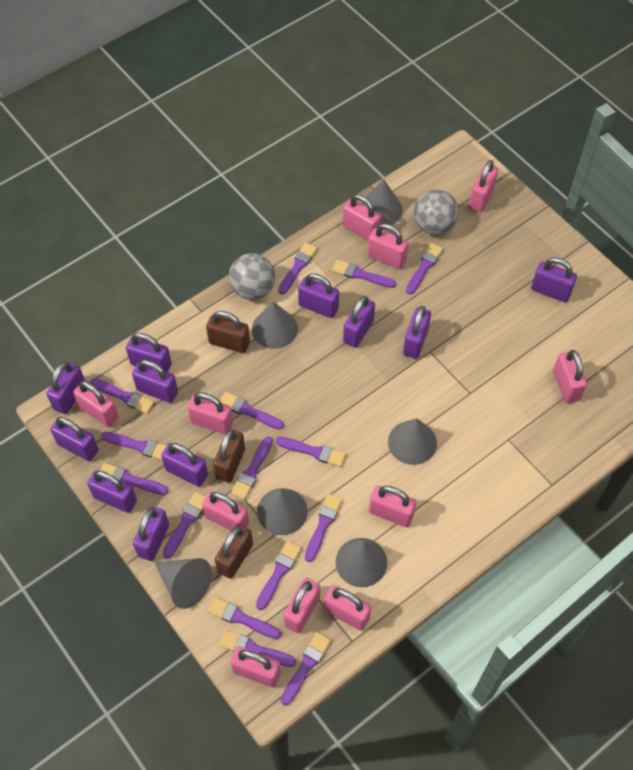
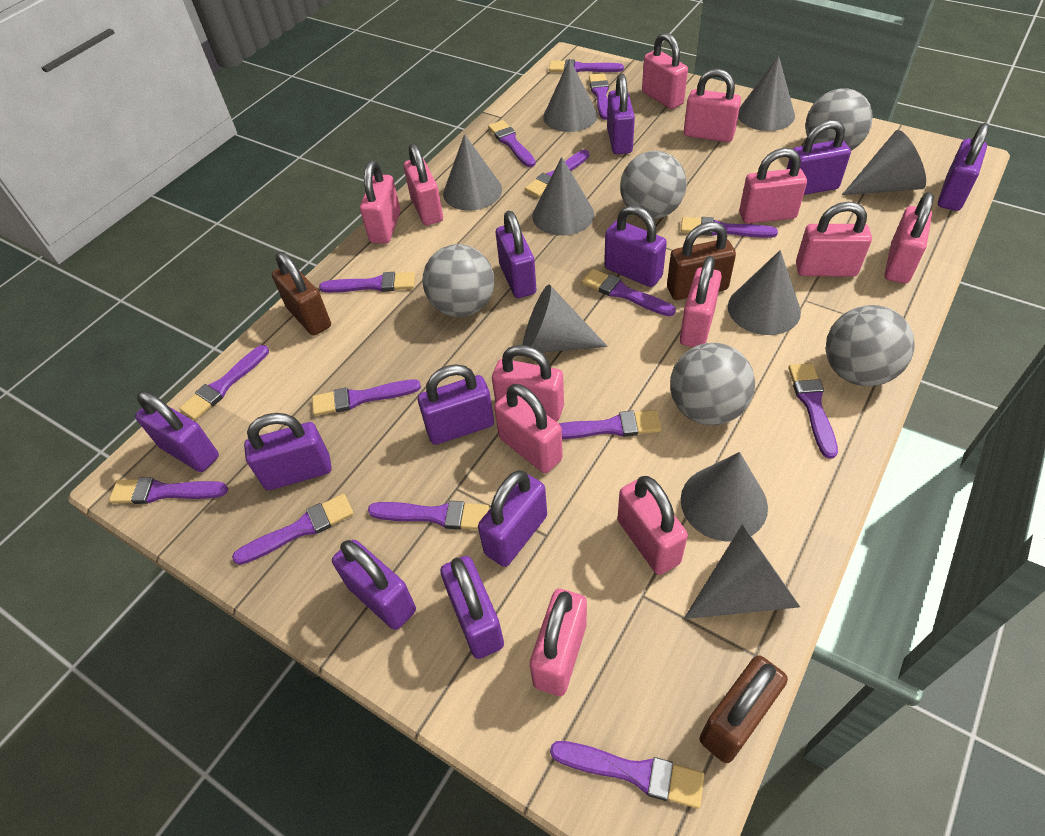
grey ball: 2 -> 5
grey cone: 6 -> 9
pink padlock: 11 -> 12

